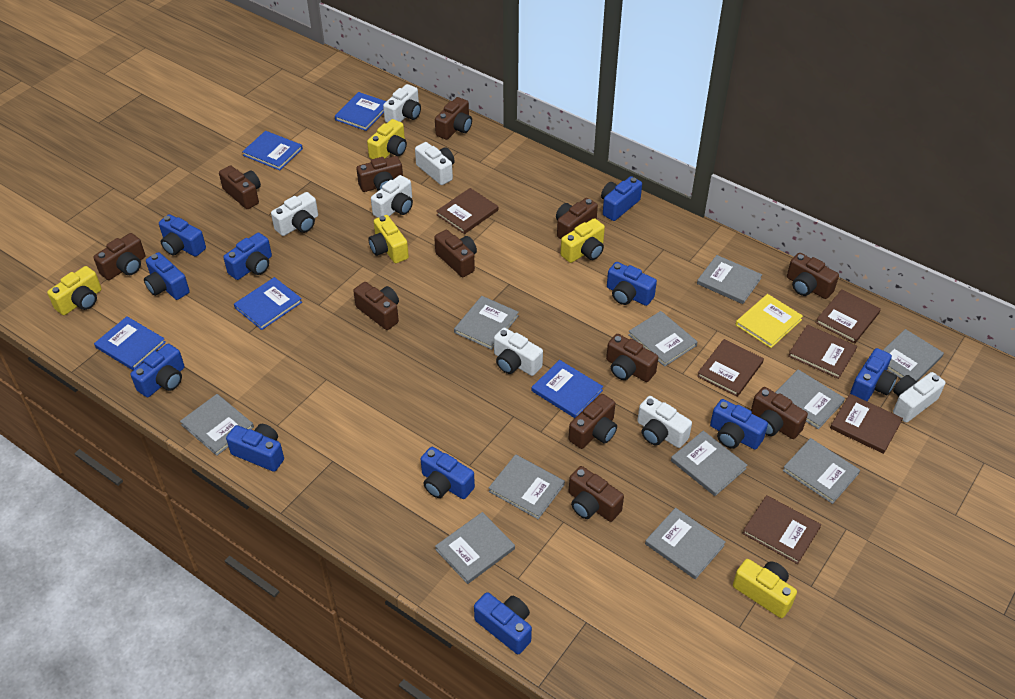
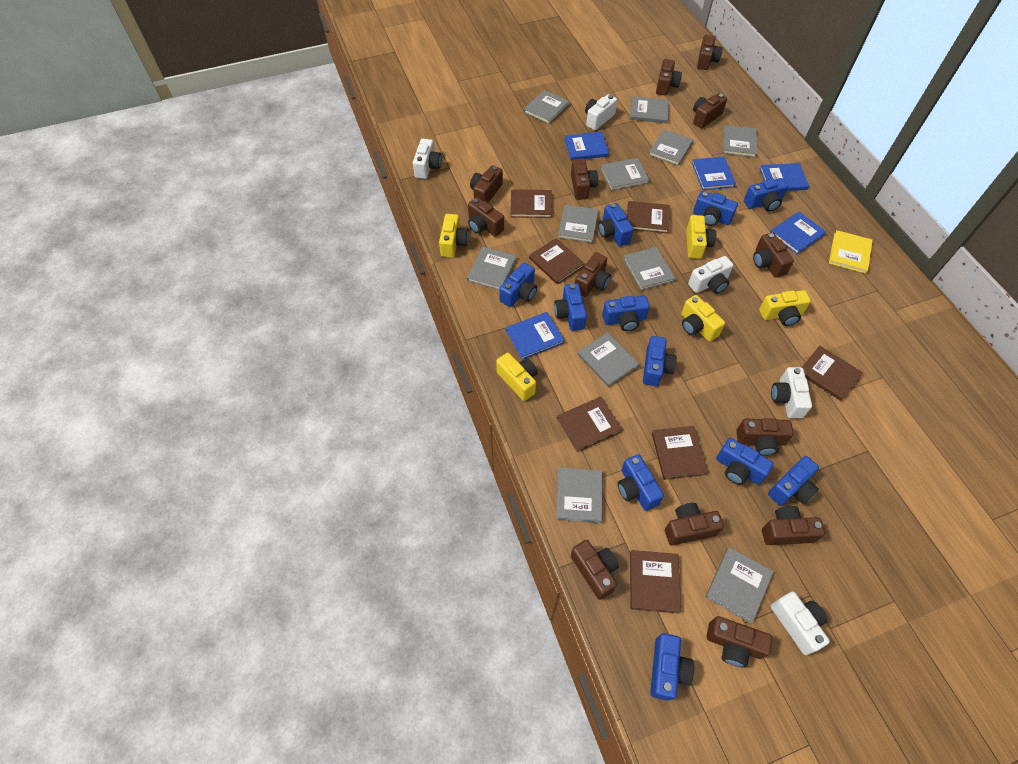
brown book: 6 -> 7
brown camera: 12 -> 13
white camera: 7 -> 5

